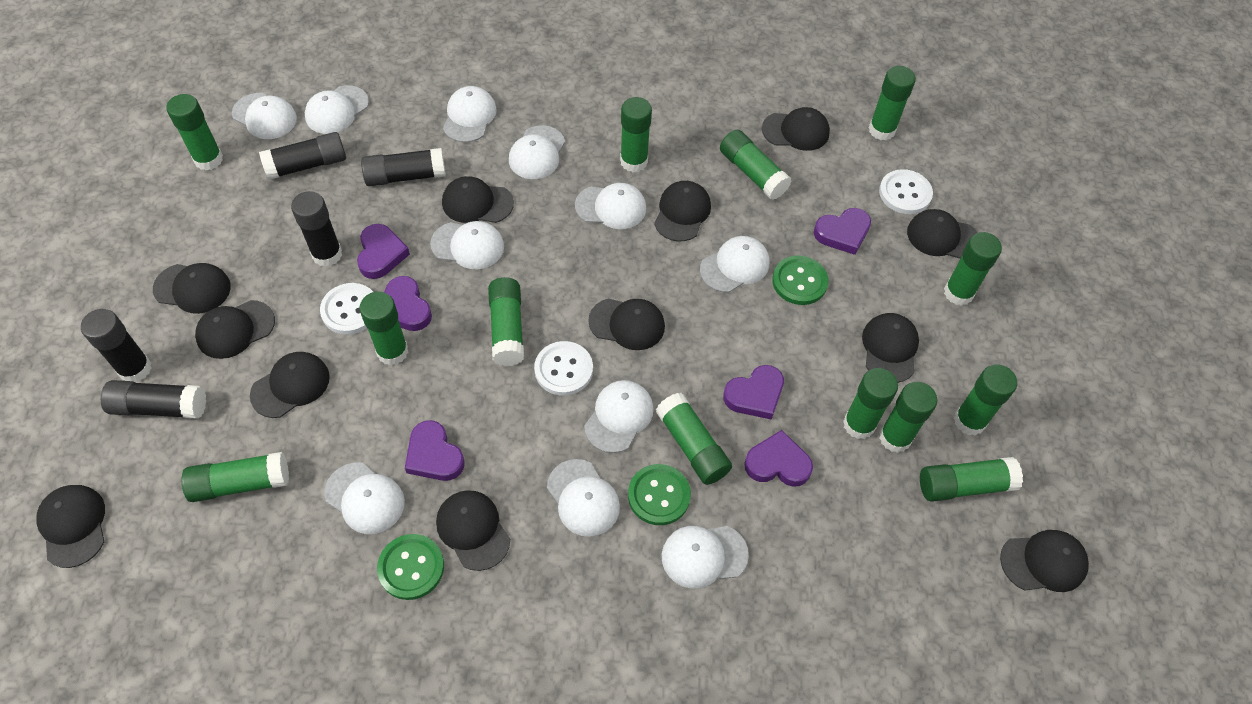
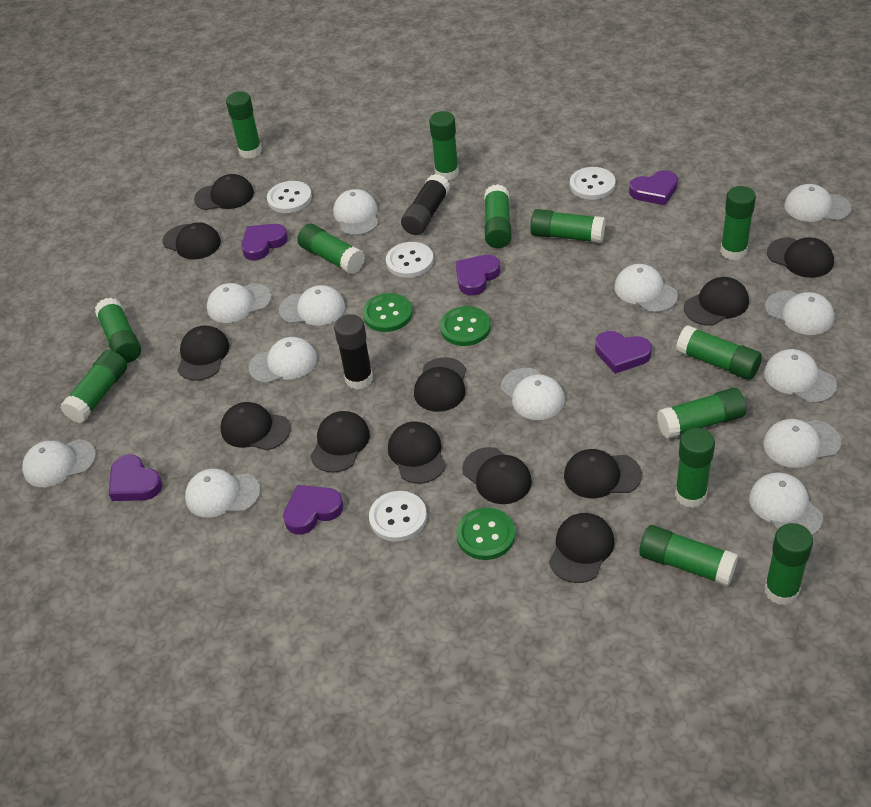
black glue stick: 5 -> 2
white button: 3 -> 4
white cap: 11 -> 13

